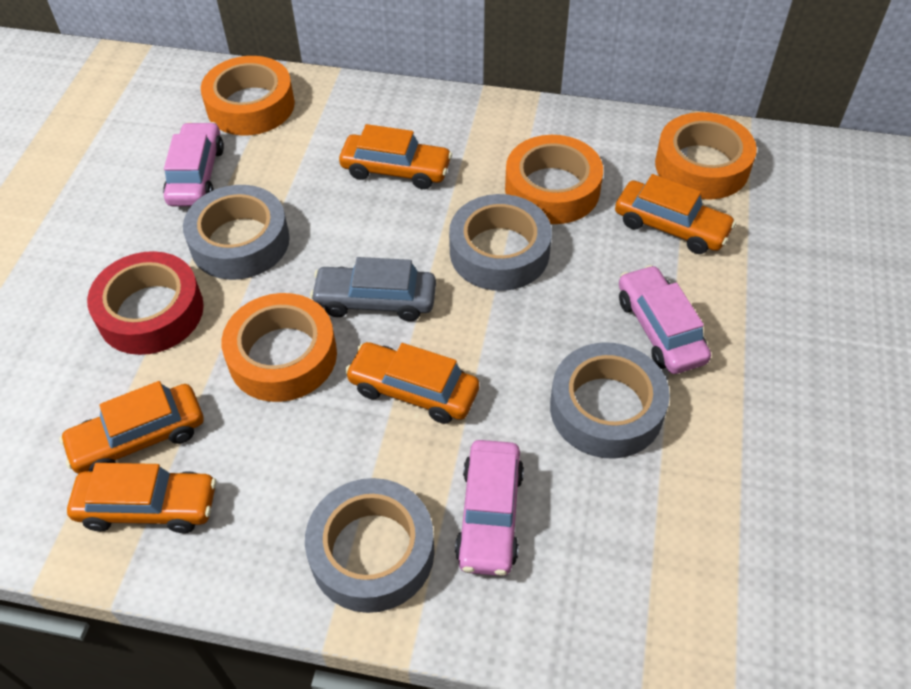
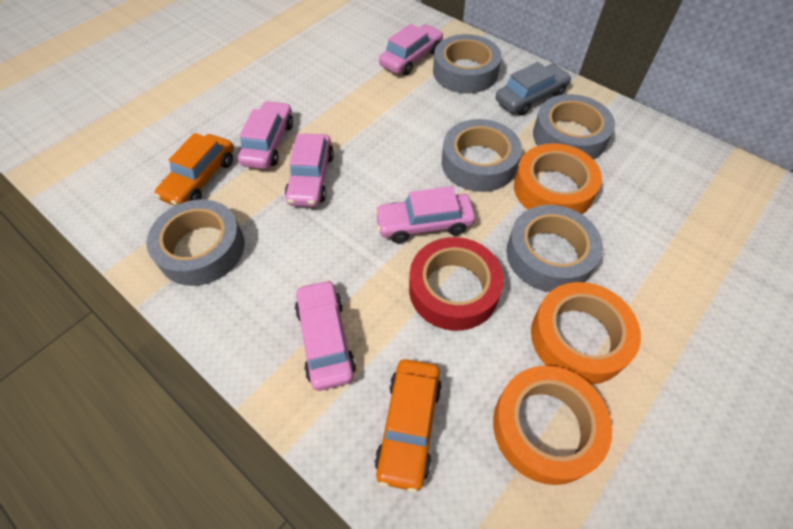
grey tape: 4 -> 5
orange car: 5 -> 2
orange tape: 4 -> 3
pink car: 3 -> 5

